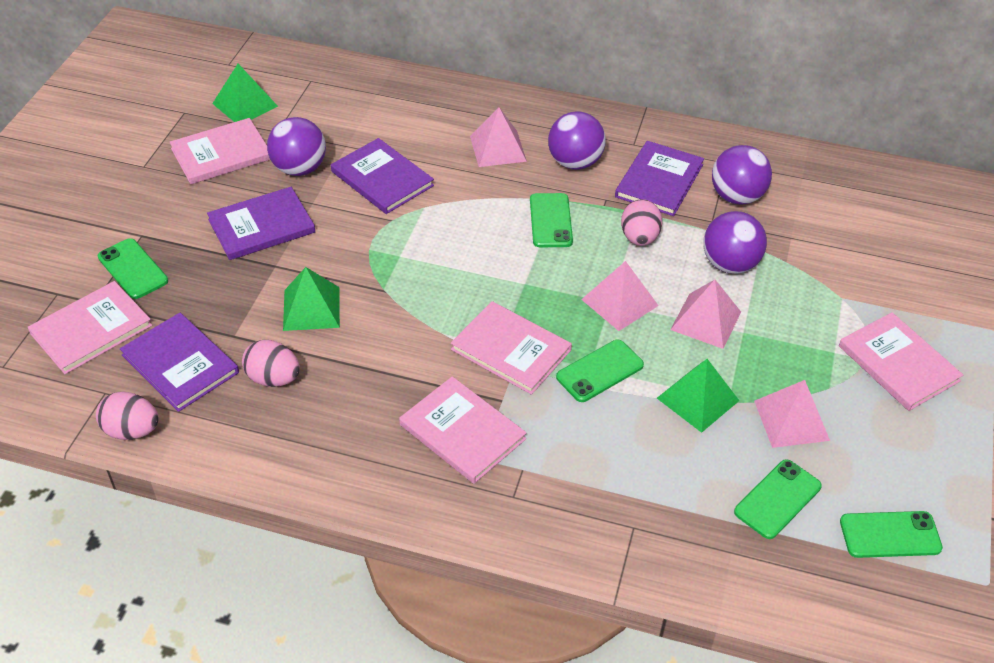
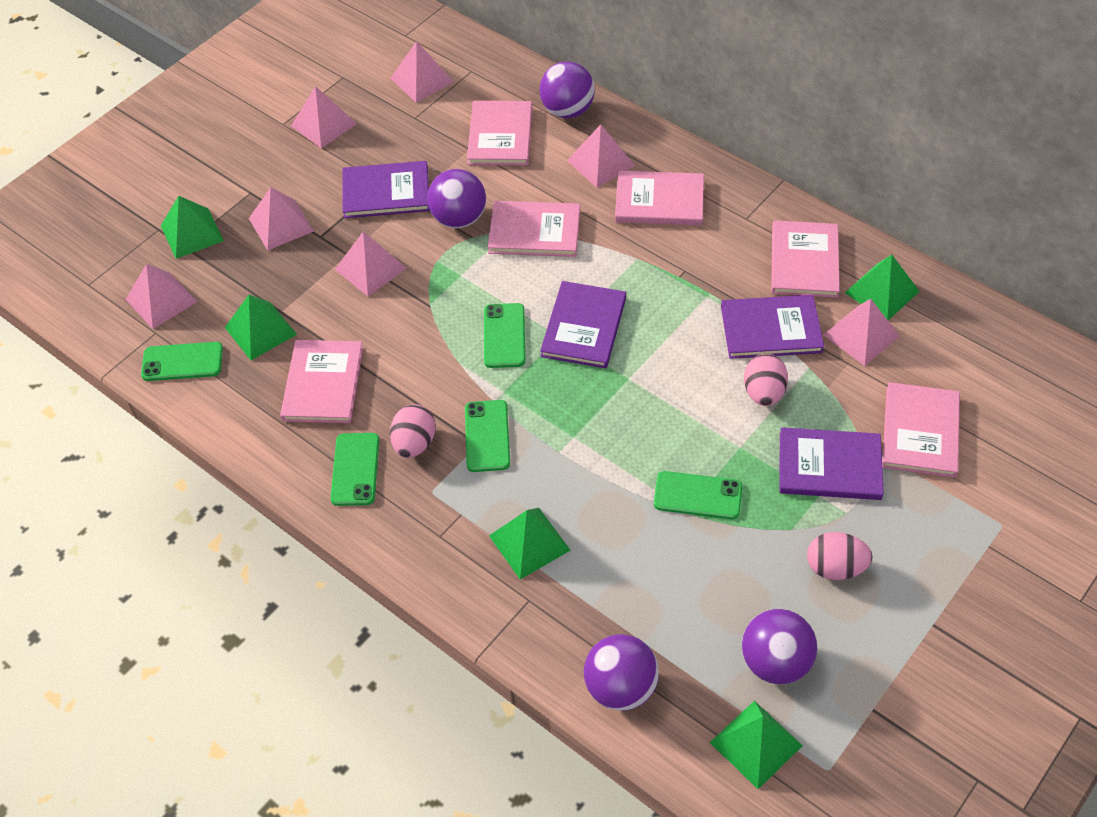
green pyramid: 3 -> 5
pink book: 5 -> 6
pink pyramid: 4 -> 7

